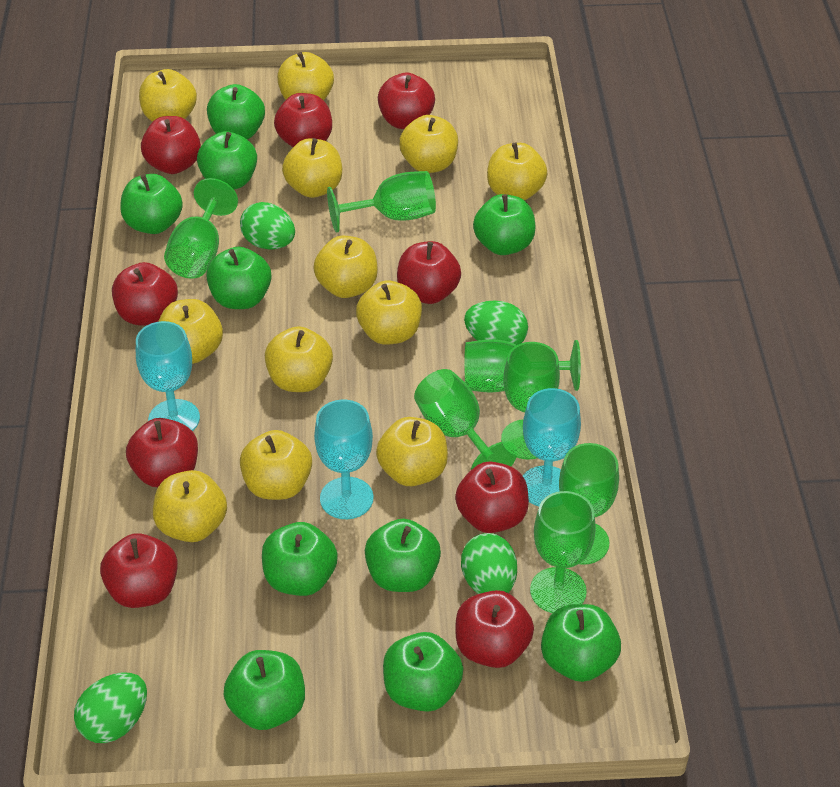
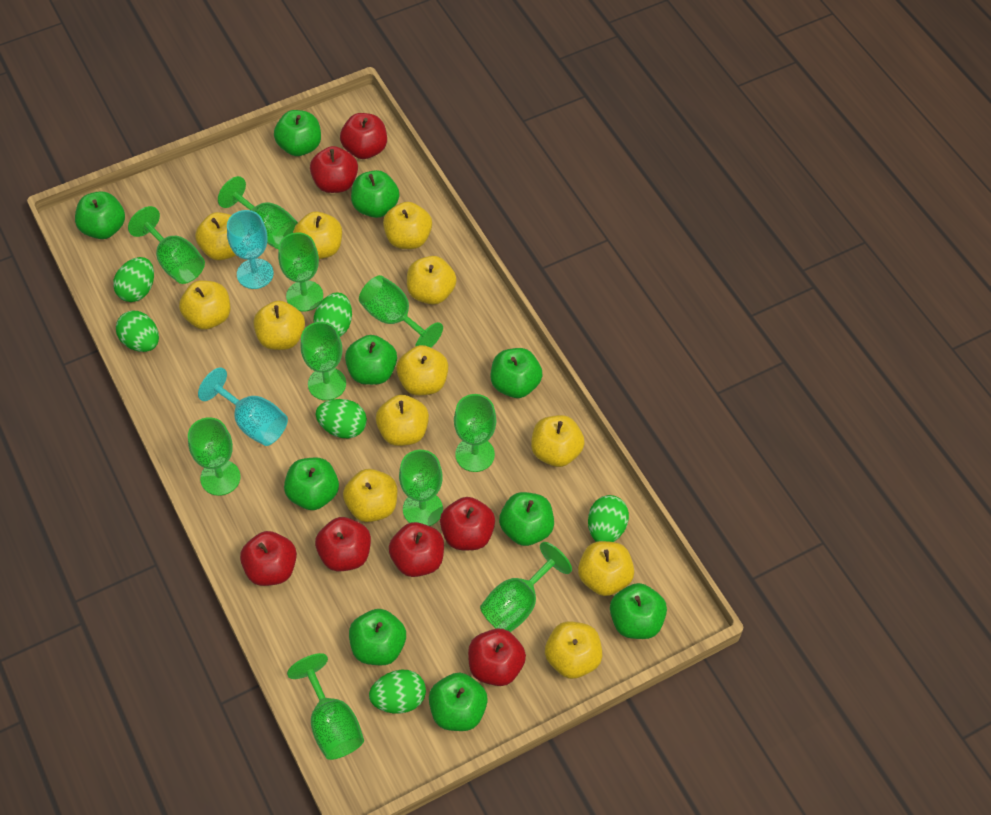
green egg: 4 -> 6
green goblet: 7 -> 10
red apple: 9 -> 7
turquoise goblet: 3 -> 2

